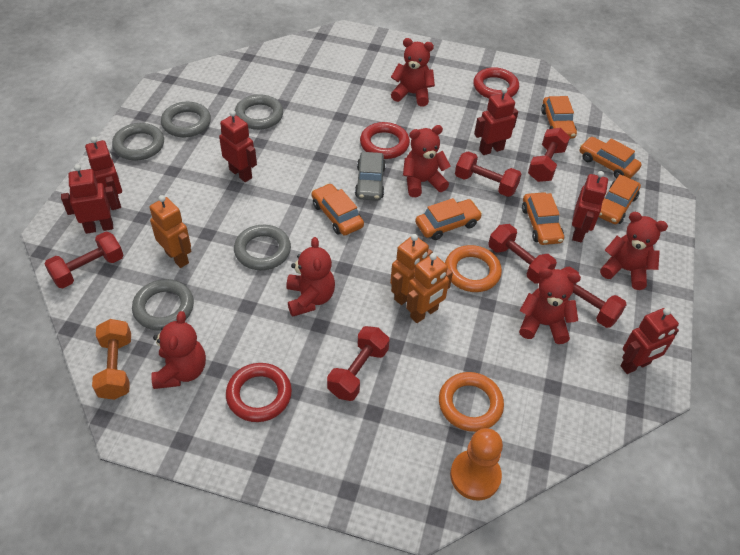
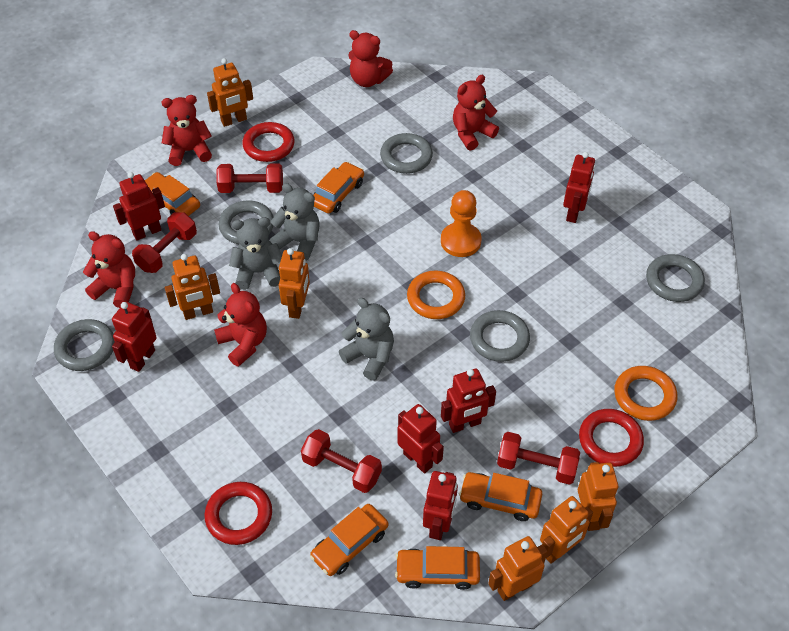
grey car: 1 -> 0
grey teddy bear: 0 -> 3
orange car: 6 -> 5
orange dumbbell: 1 -> 0
orange robot: 3 -> 6
red dumbbell: 6 -> 4
red teddy bear: 6 -> 5

